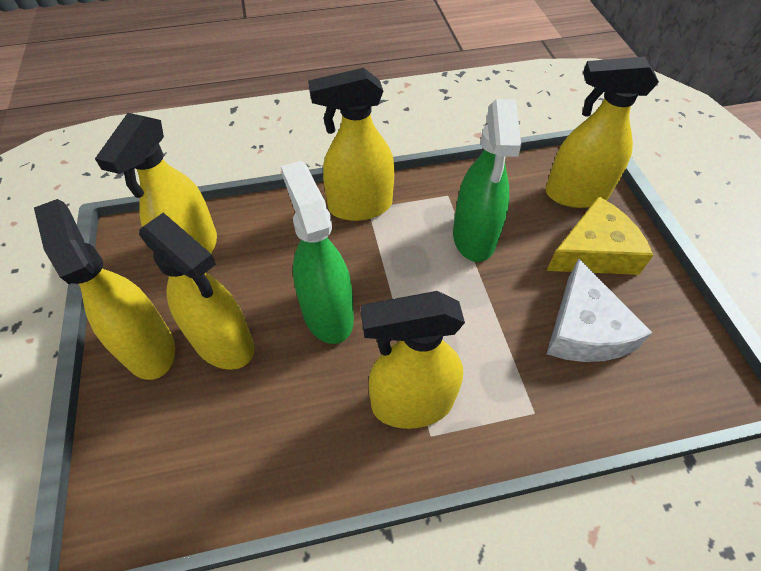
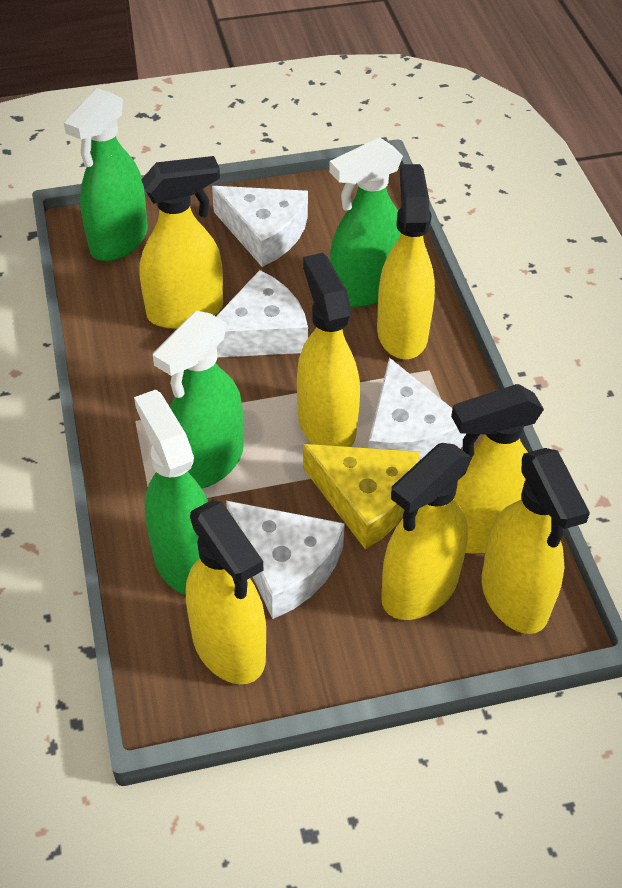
green spray bottle: 2 -> 4
white cheese: 1 -> 4
yellow spray bottle: 6 -> 7

